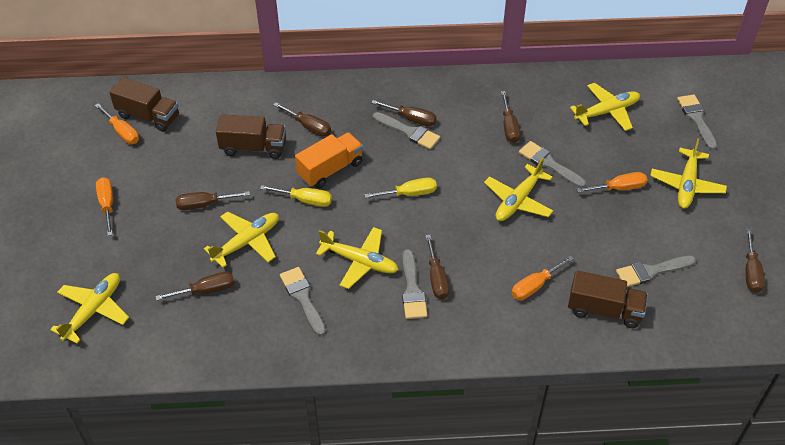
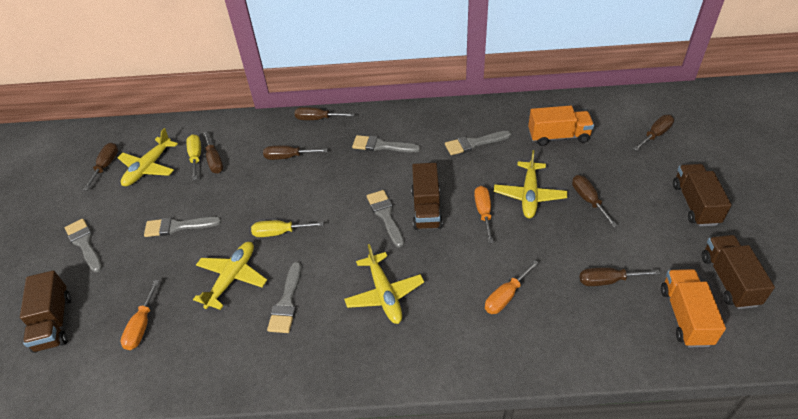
brown truck: 3 -> 4
orange screwdriver: 4 -> 3
orange truck: 1 -> 2
yellow plane: 6 -> 4

